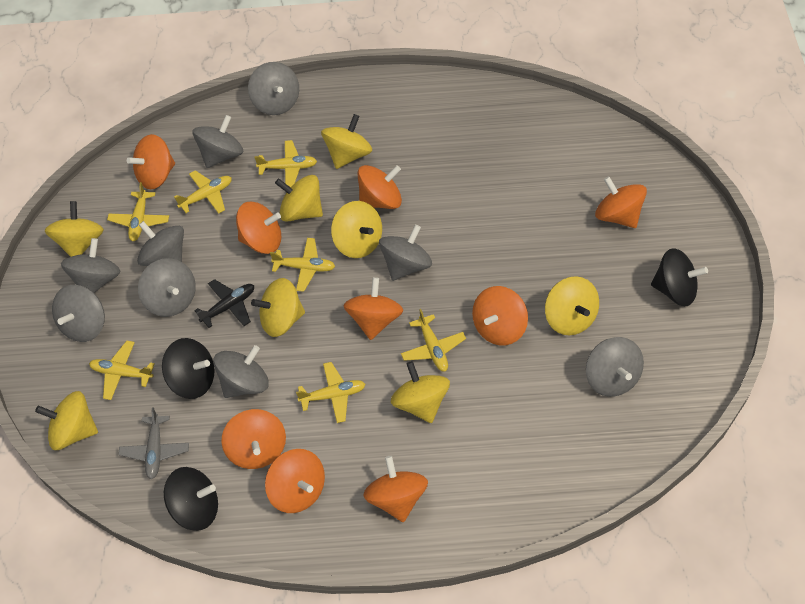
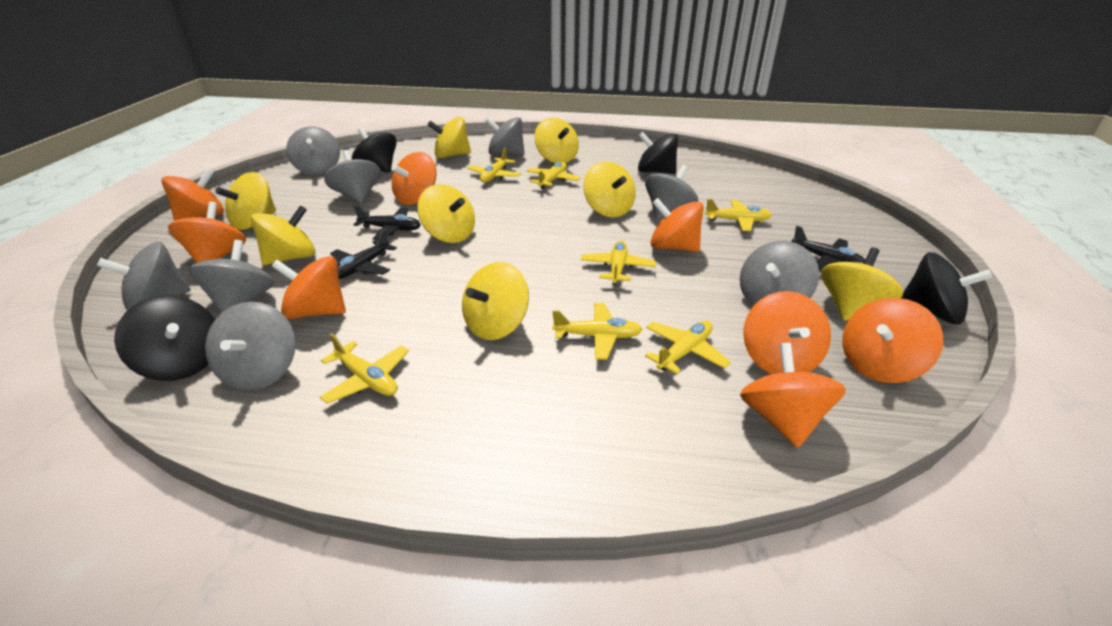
black plane: 1 -> 3
black spinning top: 3 -> 4
grey plane: 1 -> 0
grey spinning top: 9 -> 8
orange spinning top: 9 -> 8

